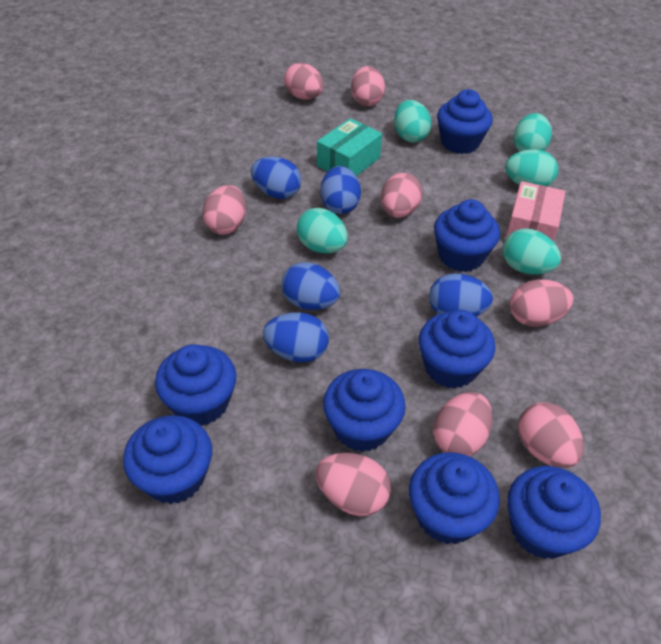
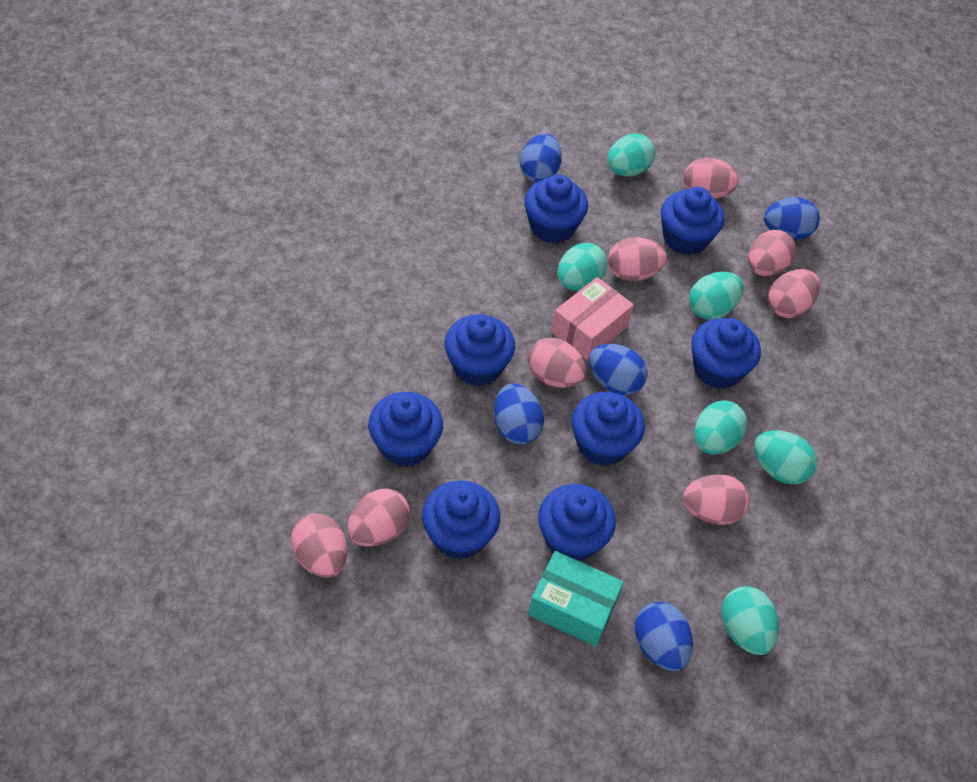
turquoise egg: 5 -> 6

